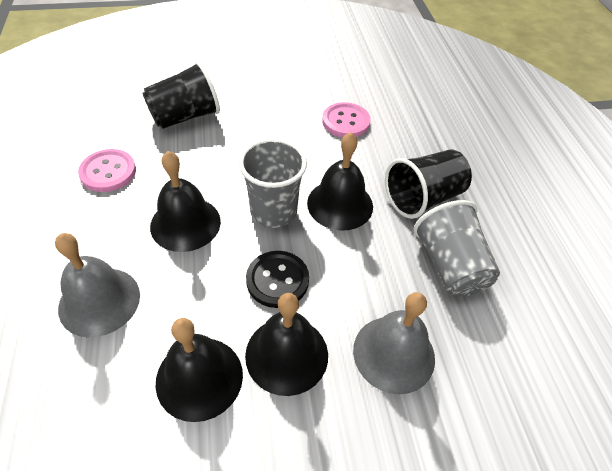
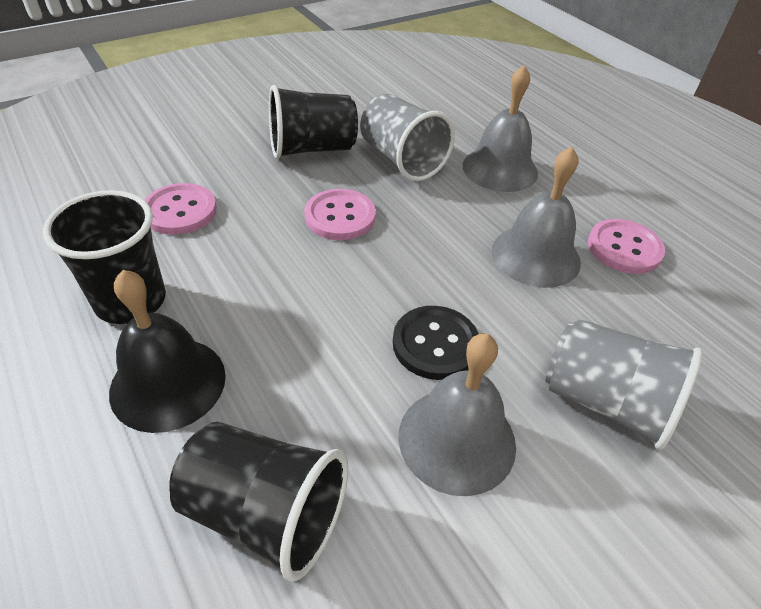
black bell: 4 -> 1
black cup: 2 -> 3
grey bell: 2 -> 3
pink button: 2 -> 3

